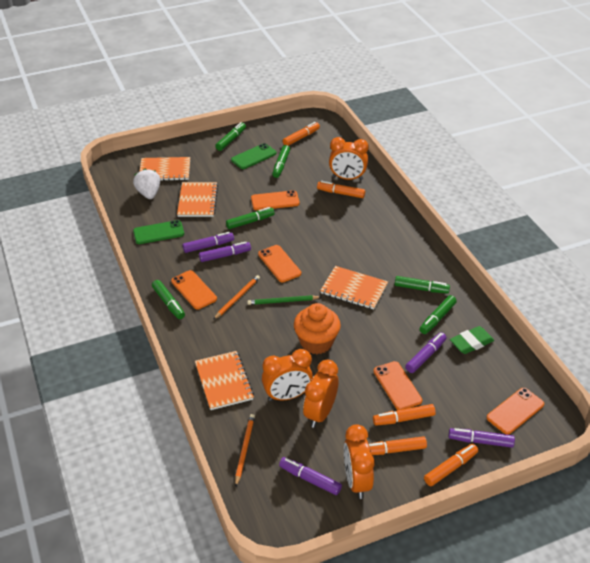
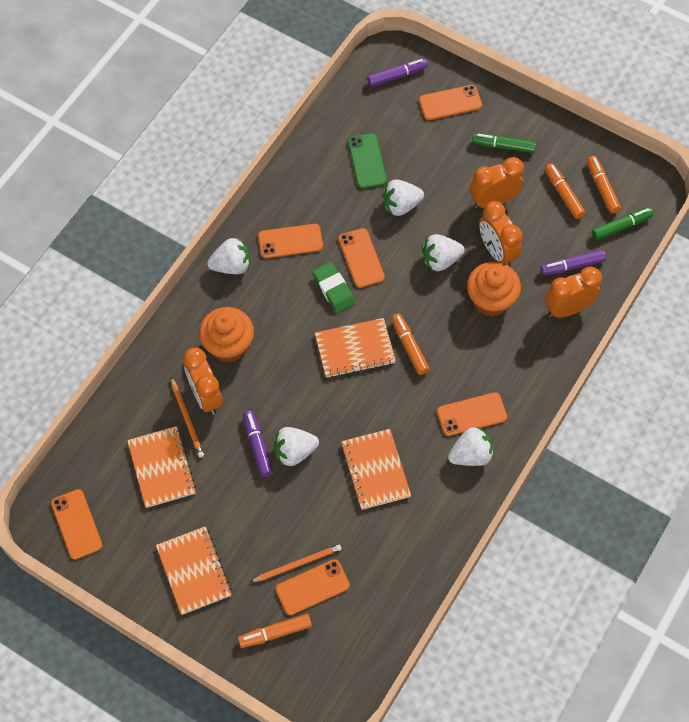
green marker: 6 -> 2
green pencil: 1 -> 0
green phone: 2 -> 1
orange cupcake: 1 -> 2
orange marker: 5 -> 4
orange phone: 5 -> 6
purple marker: 5 -> 3
white strawberry: 1 -> 5

